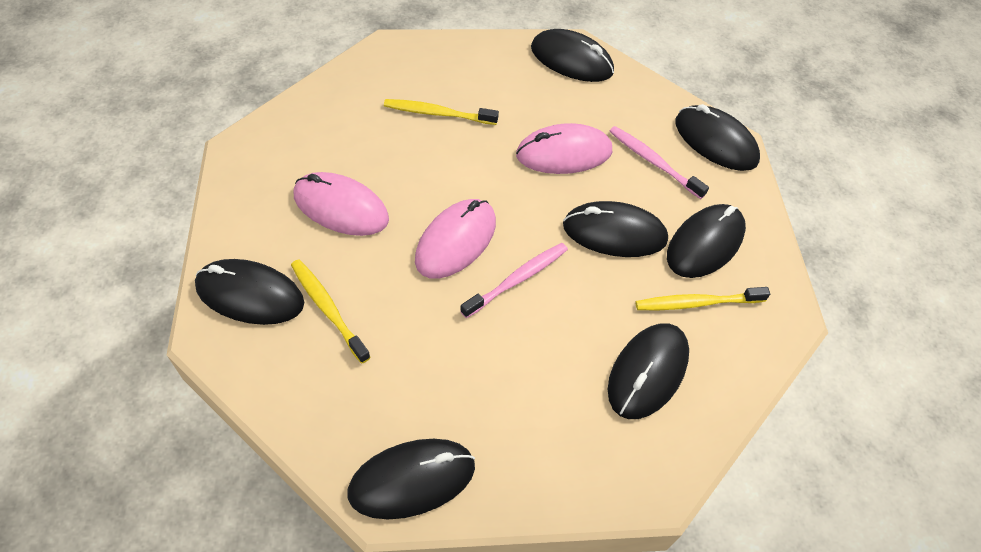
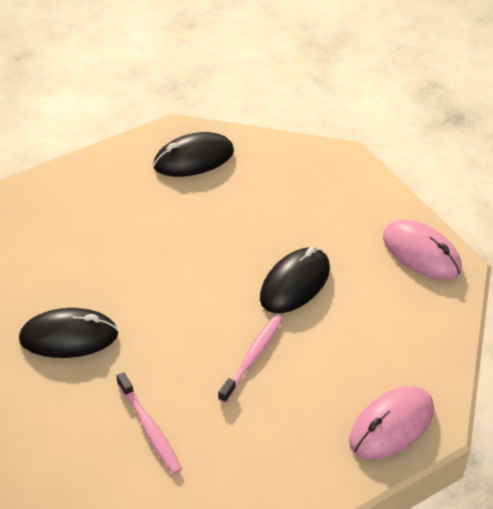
black mouse: 7 -> 3
pink mouse: 3 -> 2
yellow toothbrush: 3 -> 0

